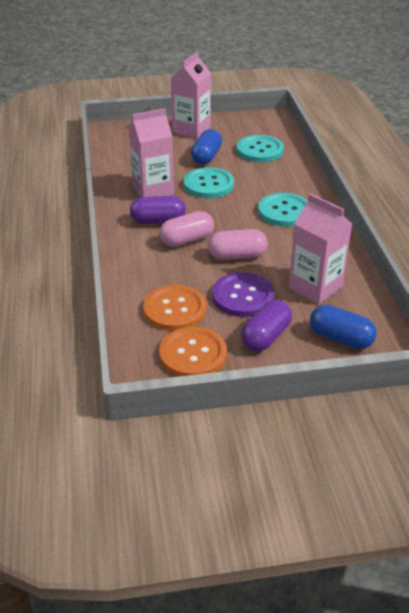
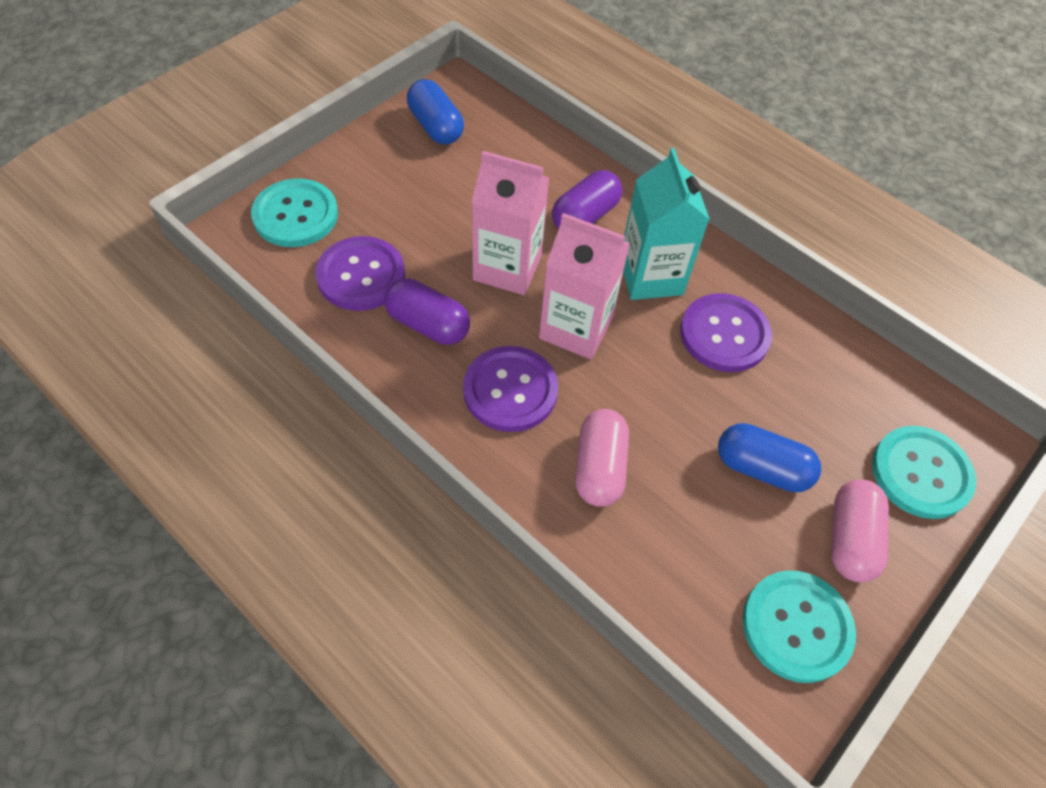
orange button: 2 -> 0
pink carton: 3 -> 2
purple button: 1 -> 3
turquoise carton: 0 -> 1

